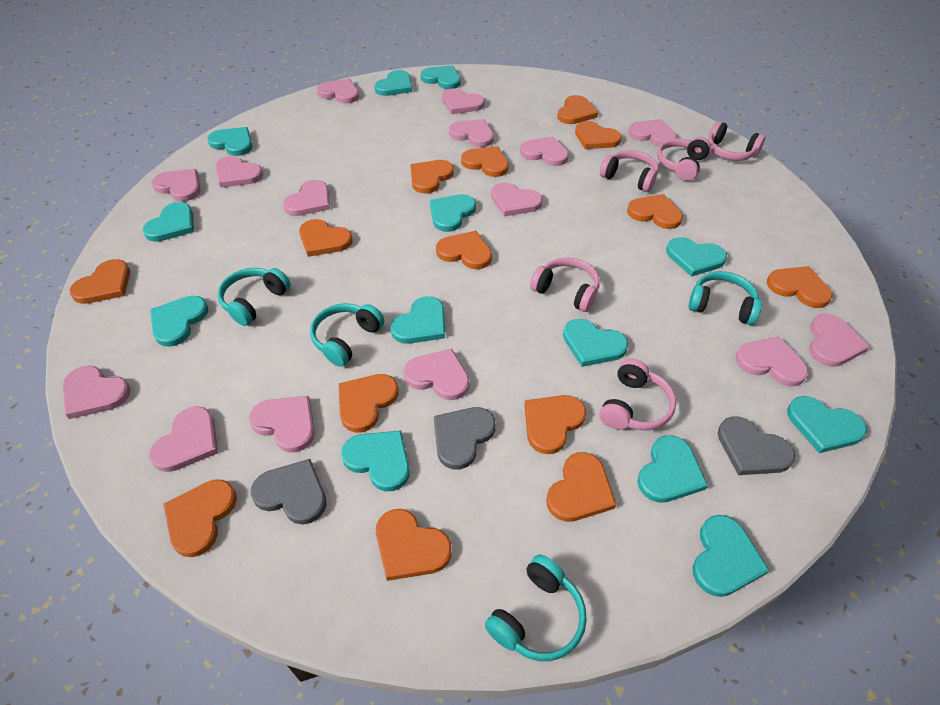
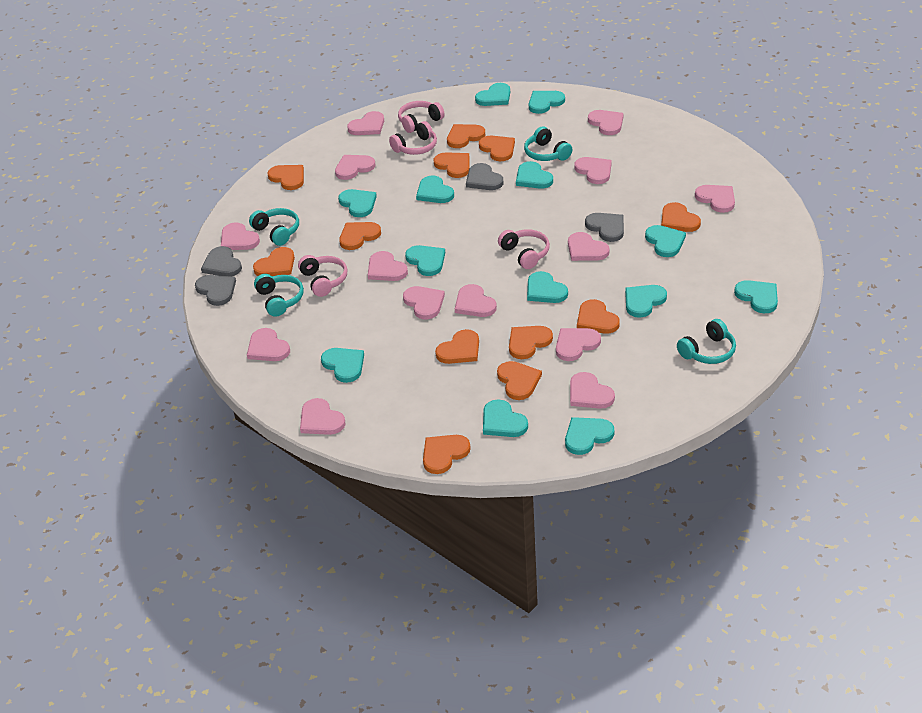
grey heart: 3 -> 4
orange heart: 14 -> 12
pink headphones: 5 -> 4
pink heart: 15 -> 14

